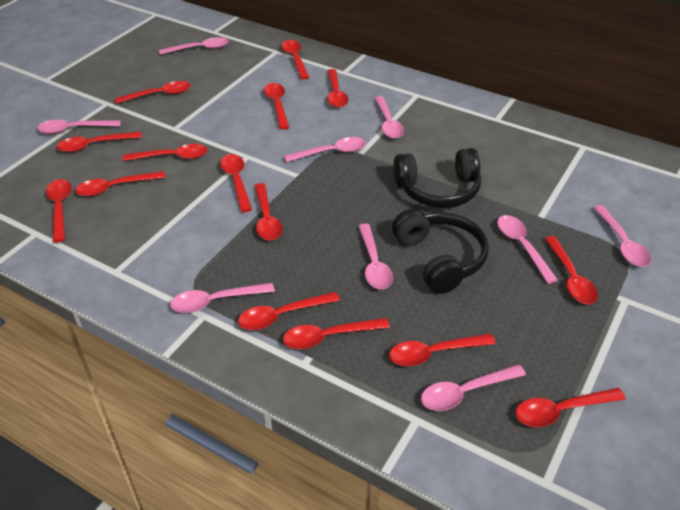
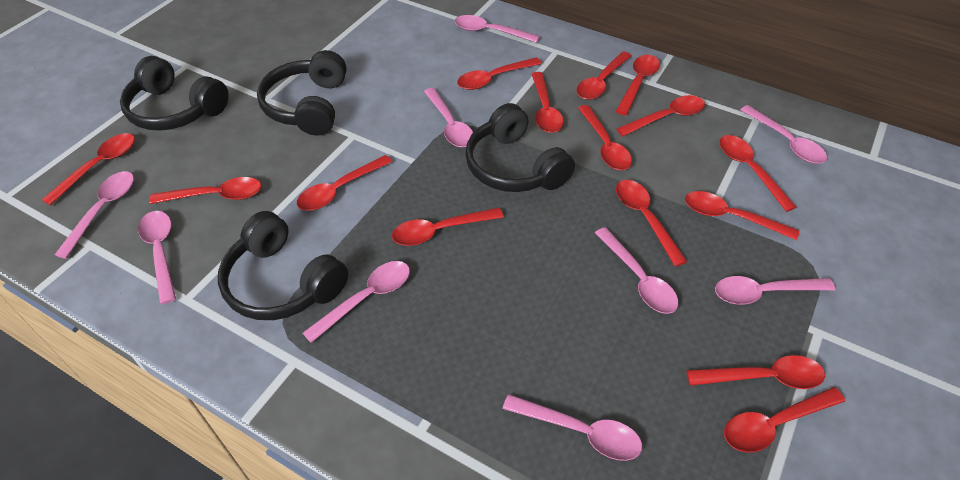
black headphones: 2 -> 4

